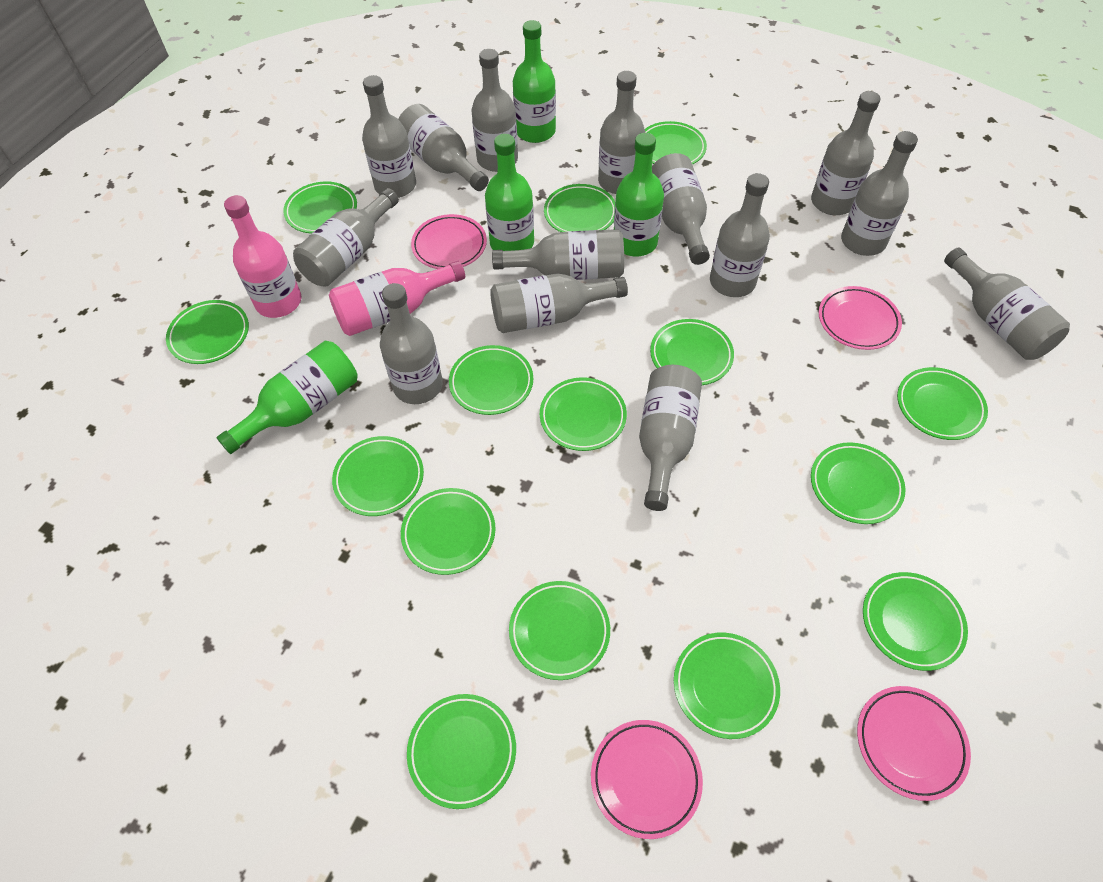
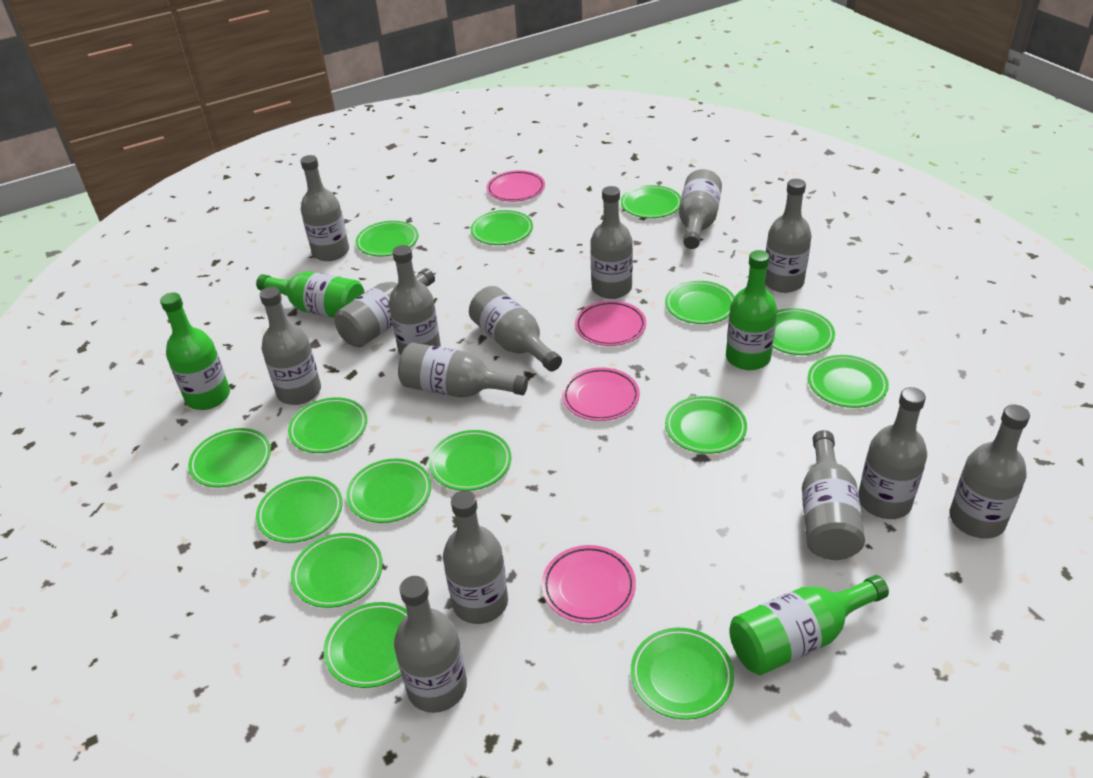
pink bottle: 2 -> 0

